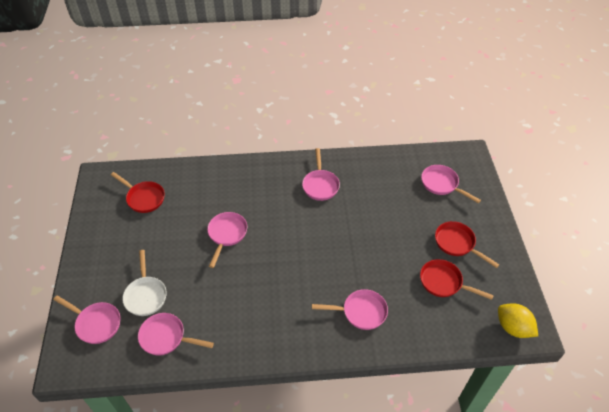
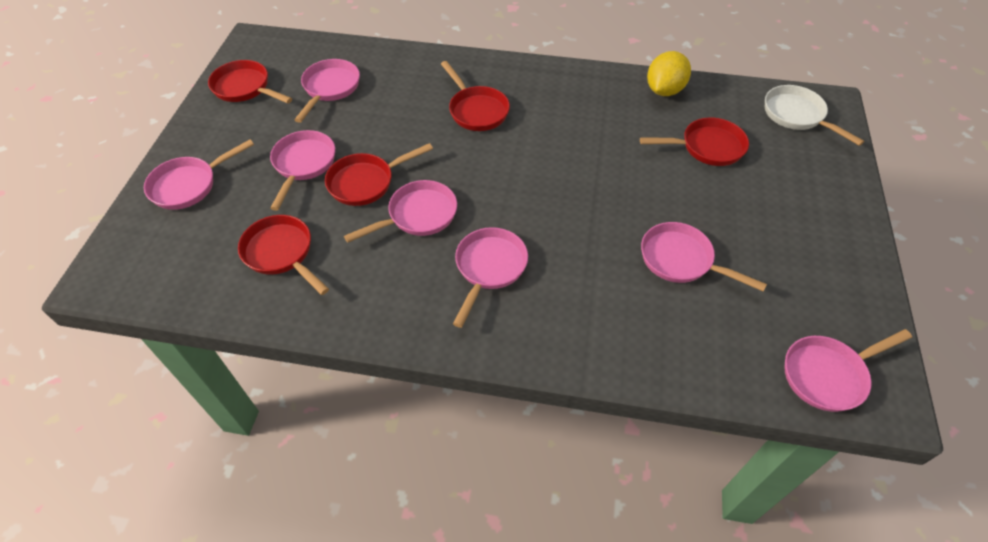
pink pan: 6 -> 7
red pan: 3 -> 5

